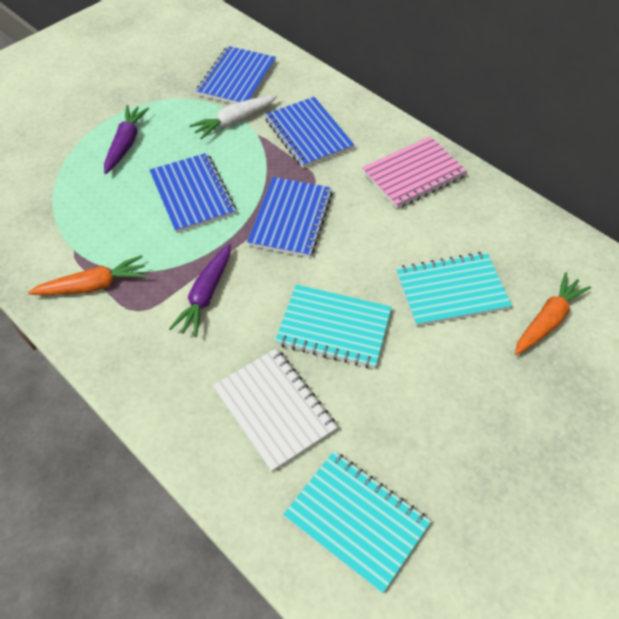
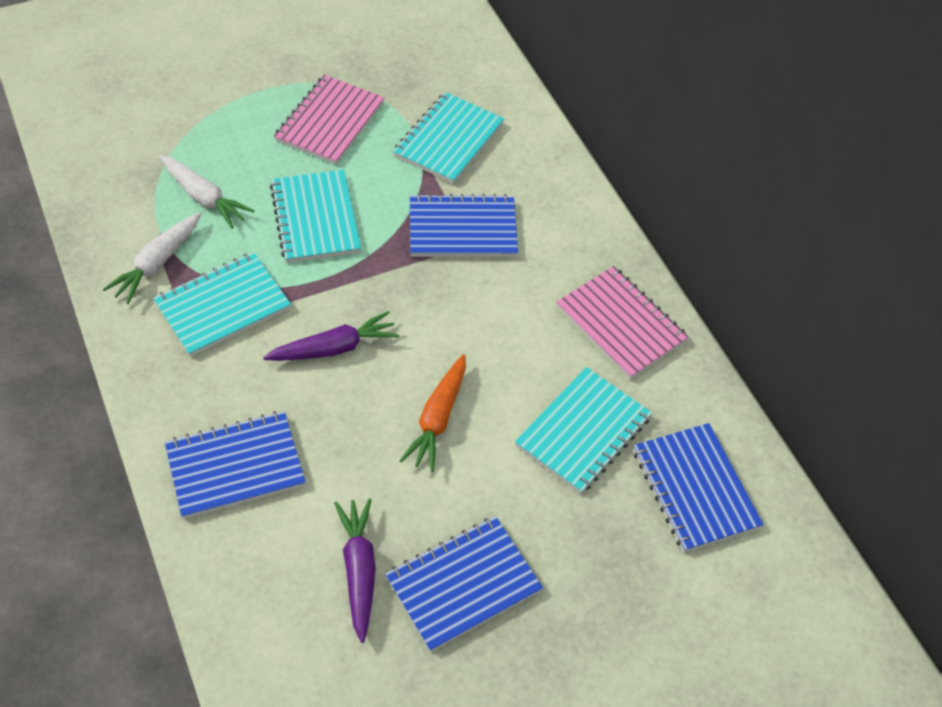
orange carrot: 2 -> 1
pink notebook: 1 -> 2
turquoise notebook: 3 -> 4
white carrot: 1 -> 2
white notebook: 1 -> 0

